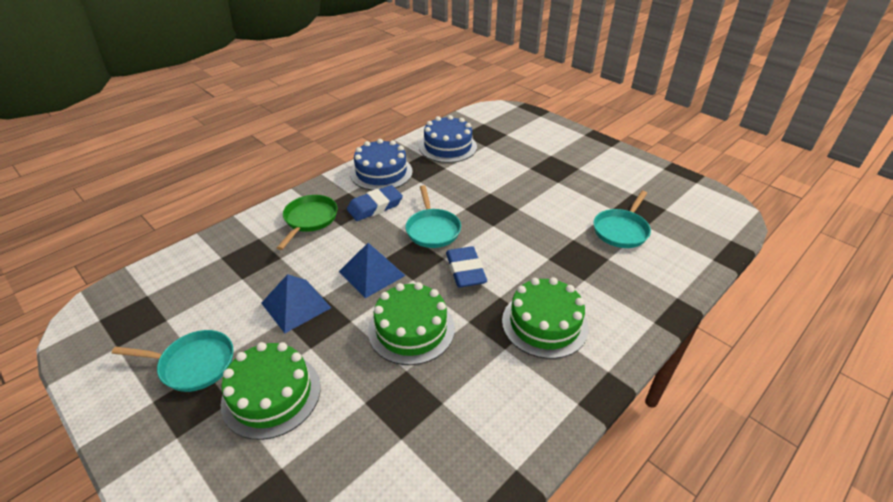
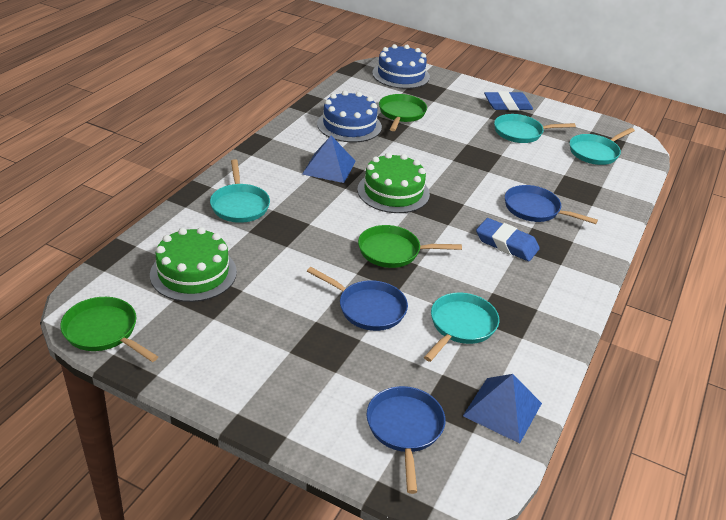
blue pan: 0 -> 3
green cake: 3 -> 2
green pan: 1 -> 3
turquoise pan: 3 -> 4

